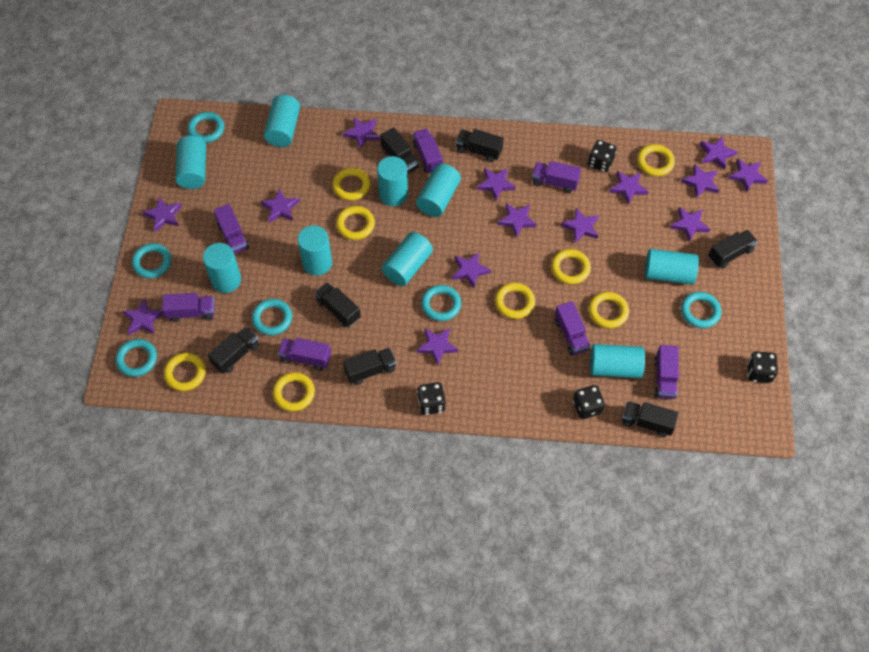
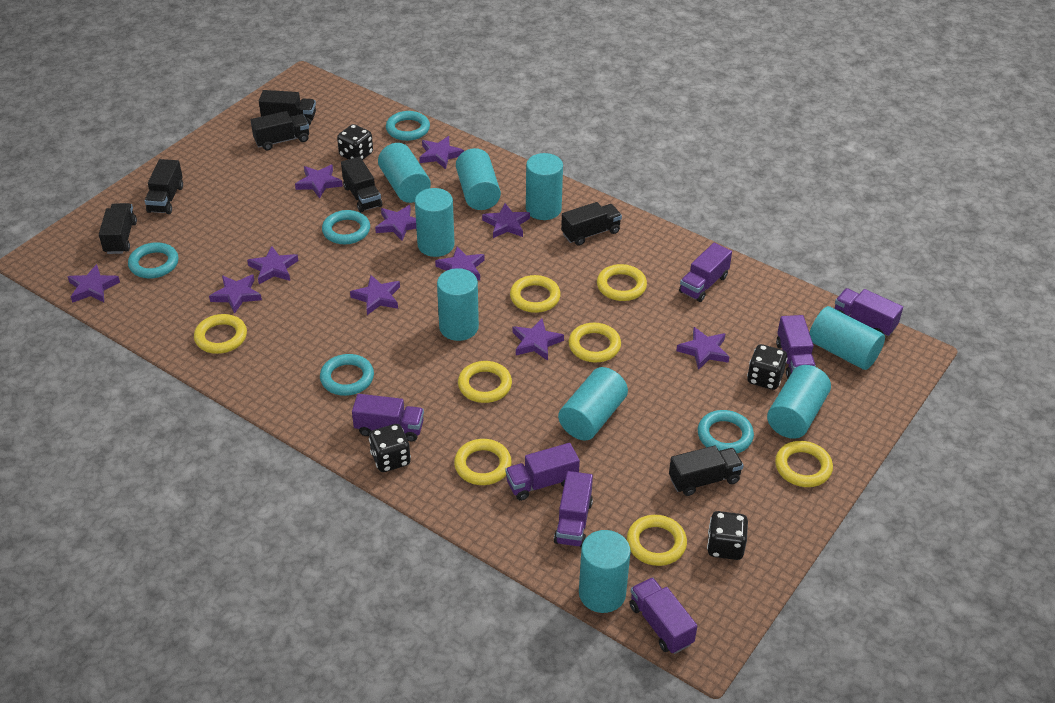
purple star: 14 -> 11
turquoise ring: 6 -> 5

